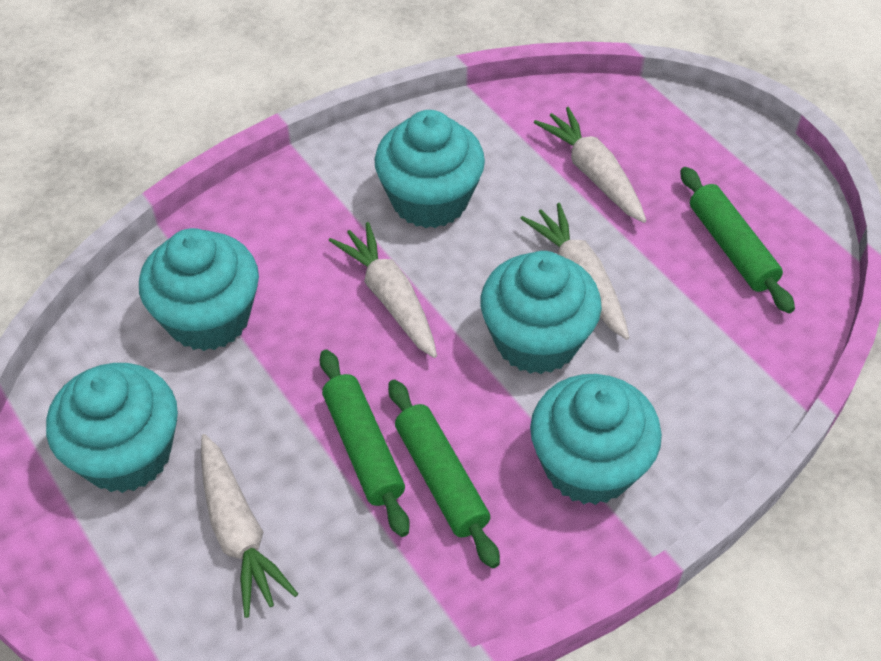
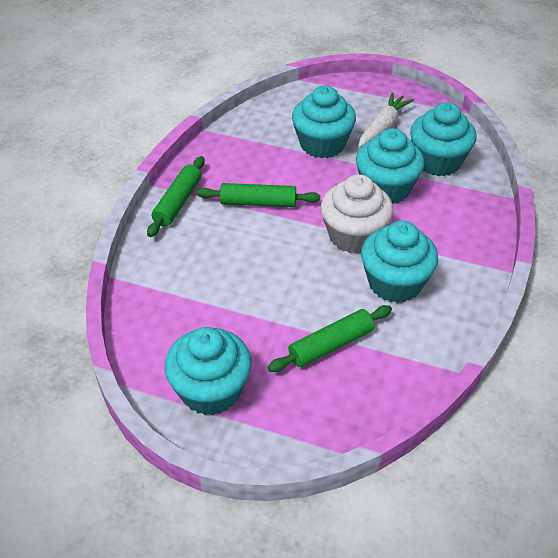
white carrot: 4 -> 1
white cupcake: 0 -> 1

